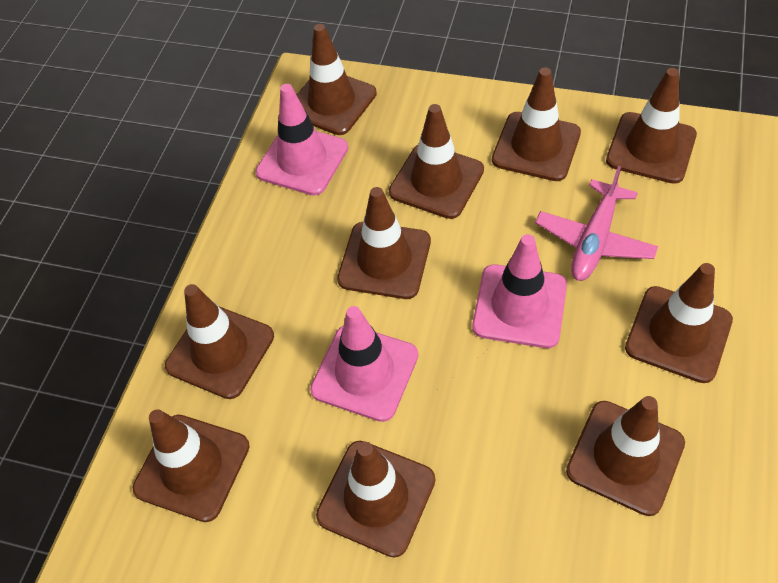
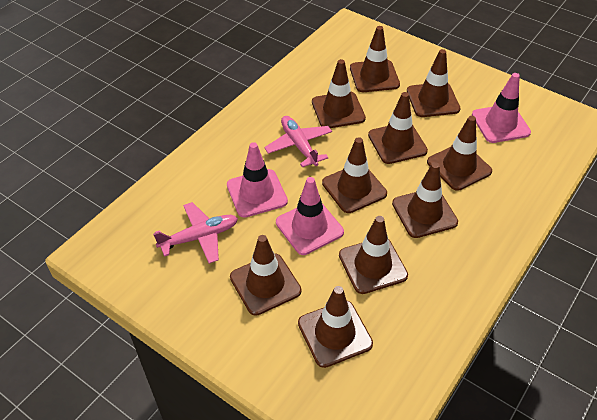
pink plane: 1 -> 2

